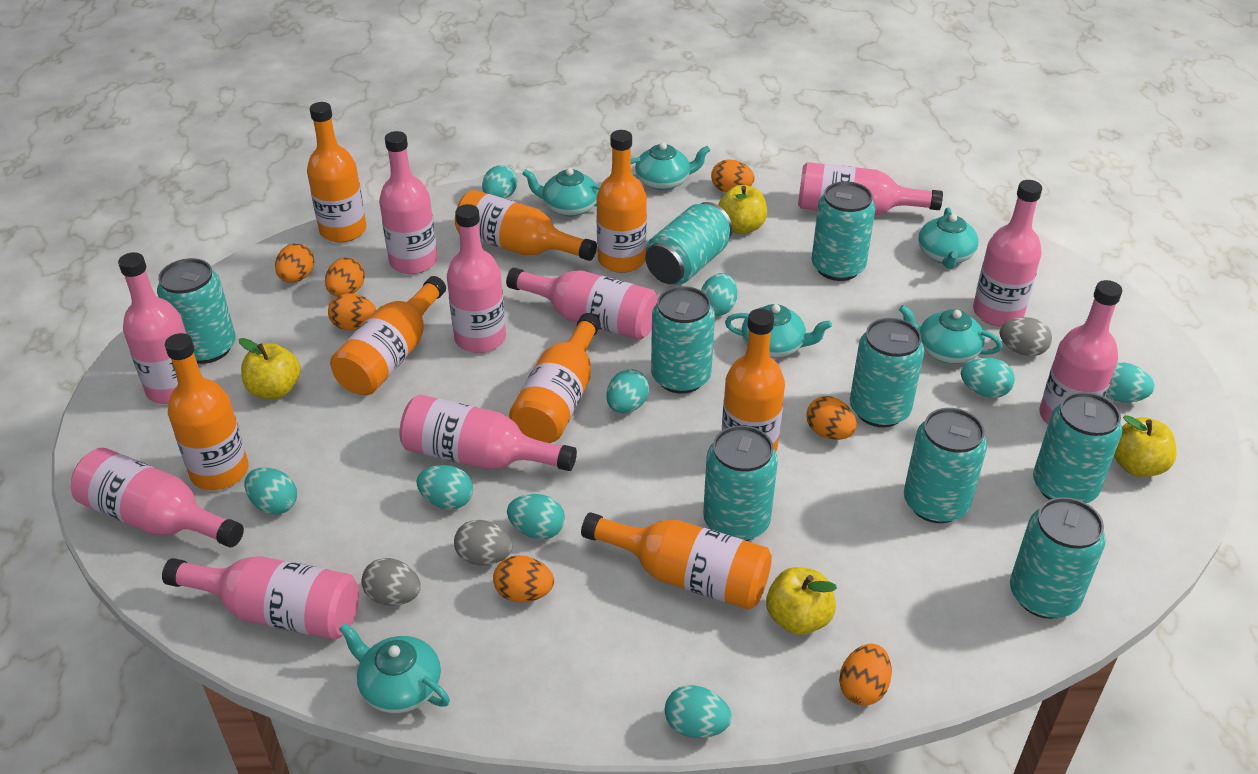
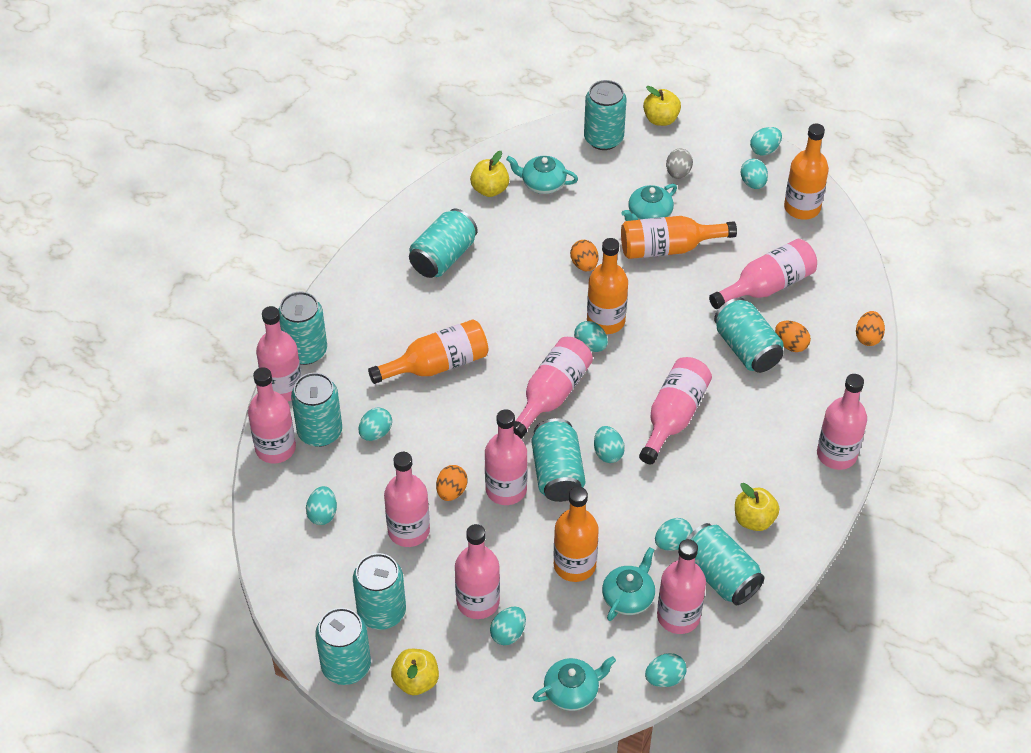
grey egg: 3 -> 1
orange bottle: 8 -> 5
orange egg: 7 -> 4
turquoise teapot: 6 -> 4

